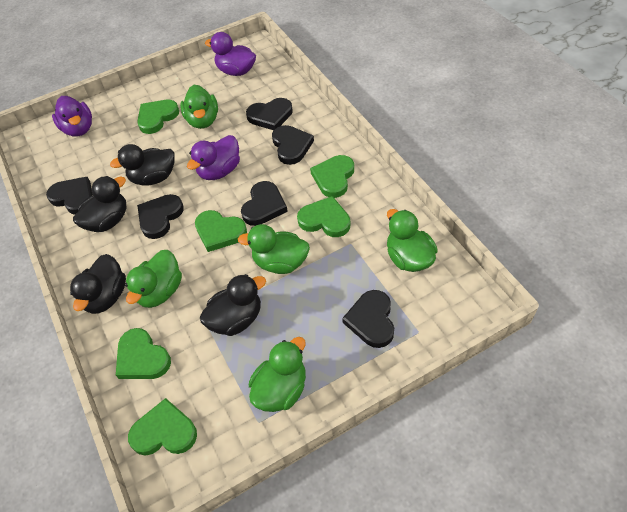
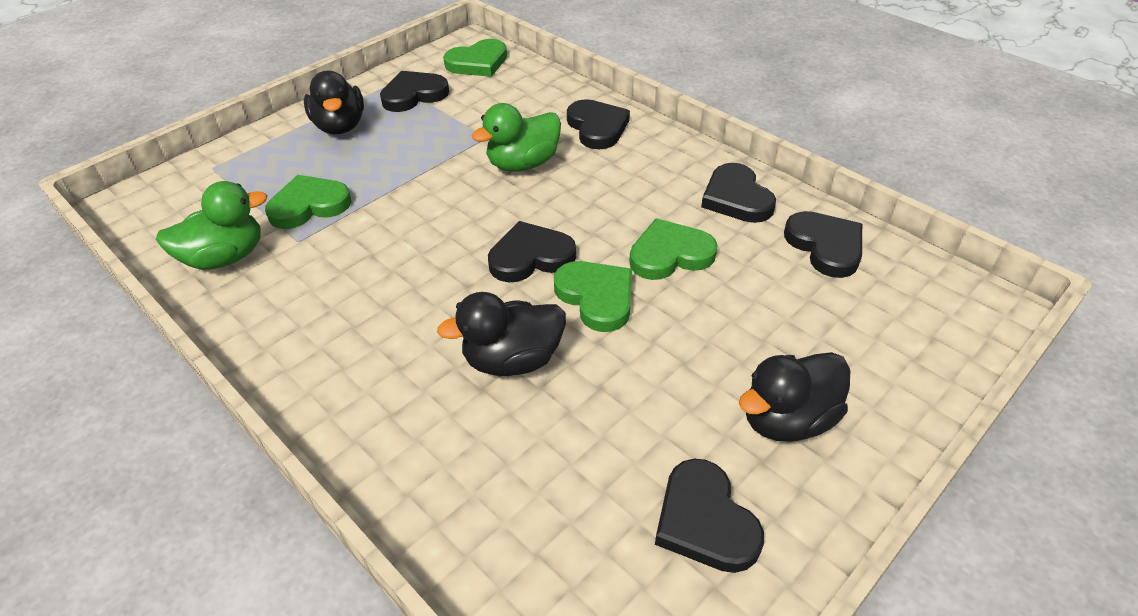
black duck: 4 -> 3
green duck: 5 -> 2
green heart: 6 -> 4
purple duck: 3 -> 0

